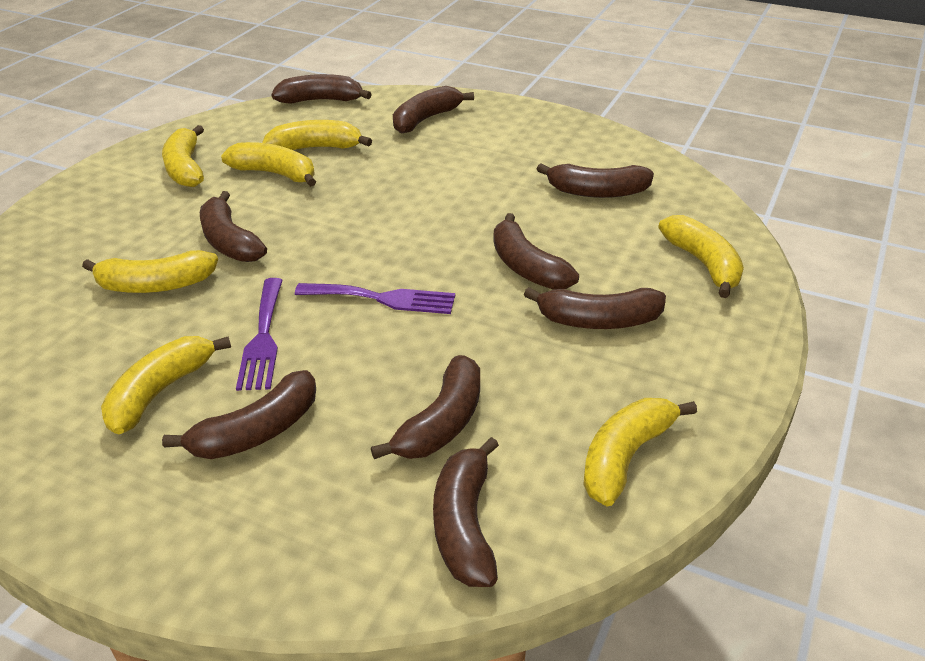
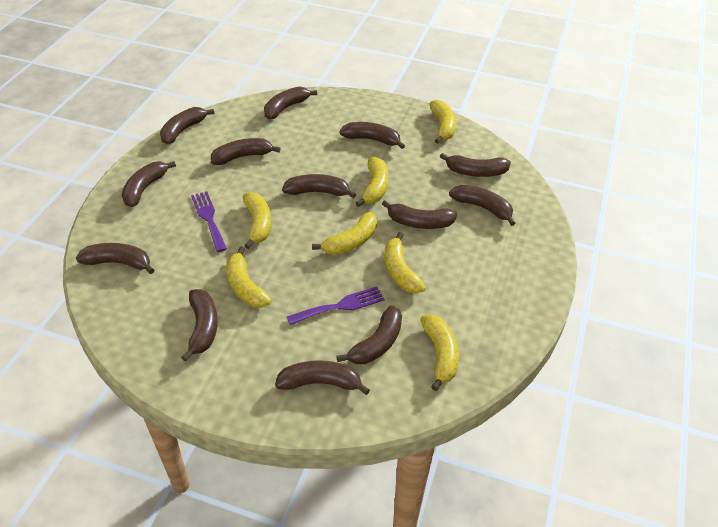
brown banana: 9 -> 13

